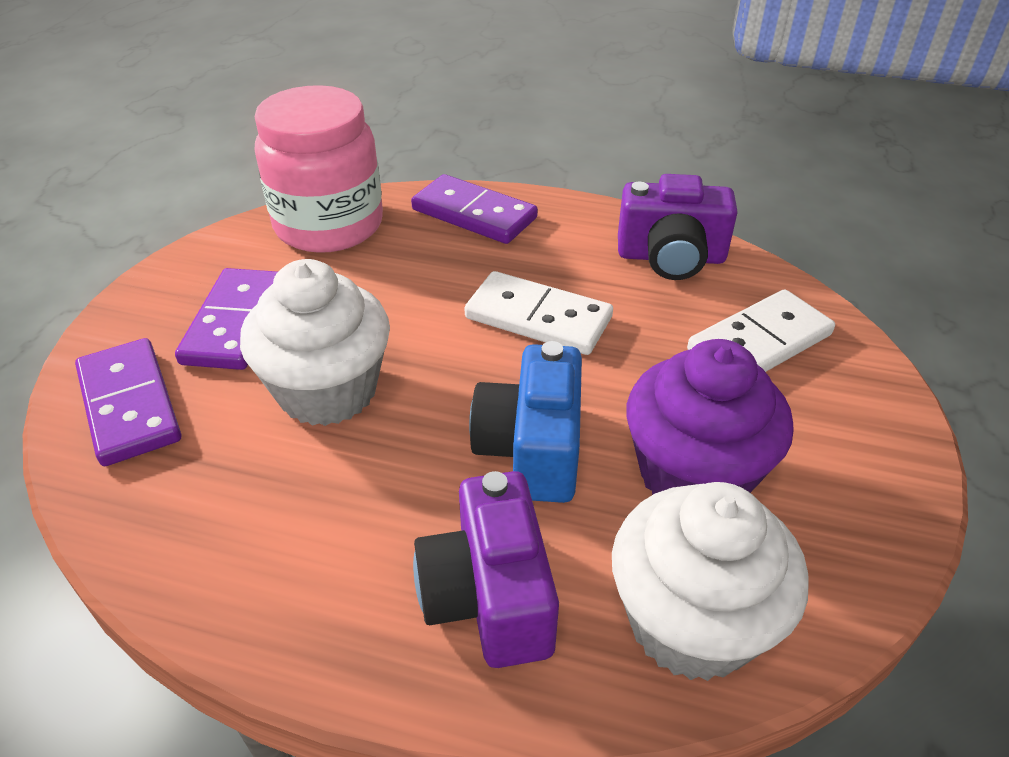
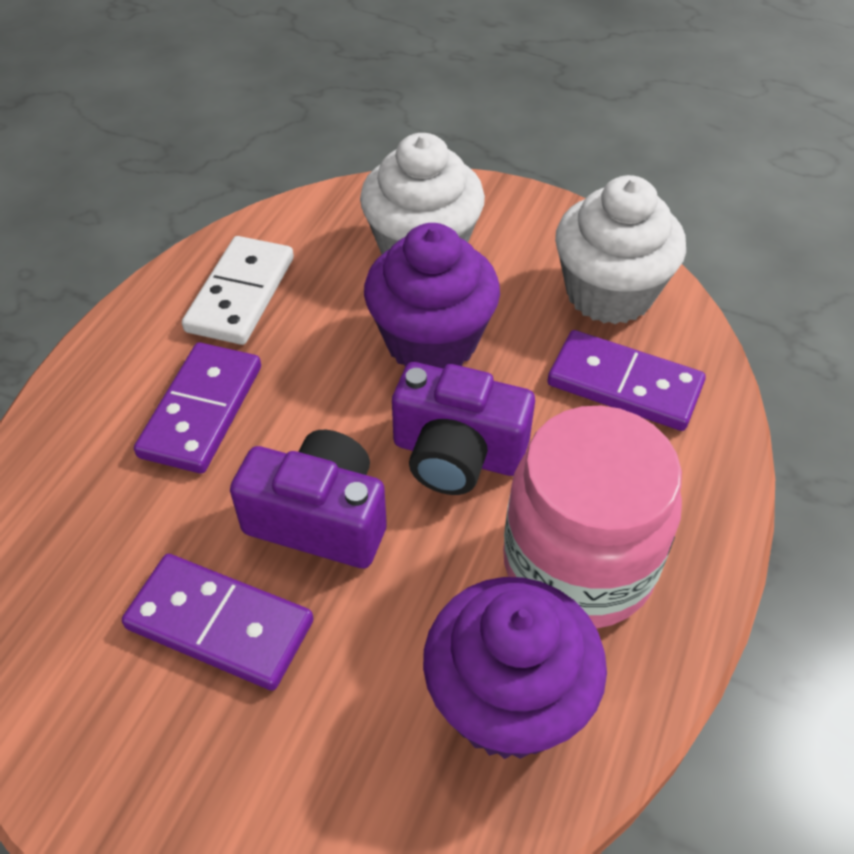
blue camera: 1 -> 0
purple cupcake: 1 -> 2
white domino: 2 -> 1

